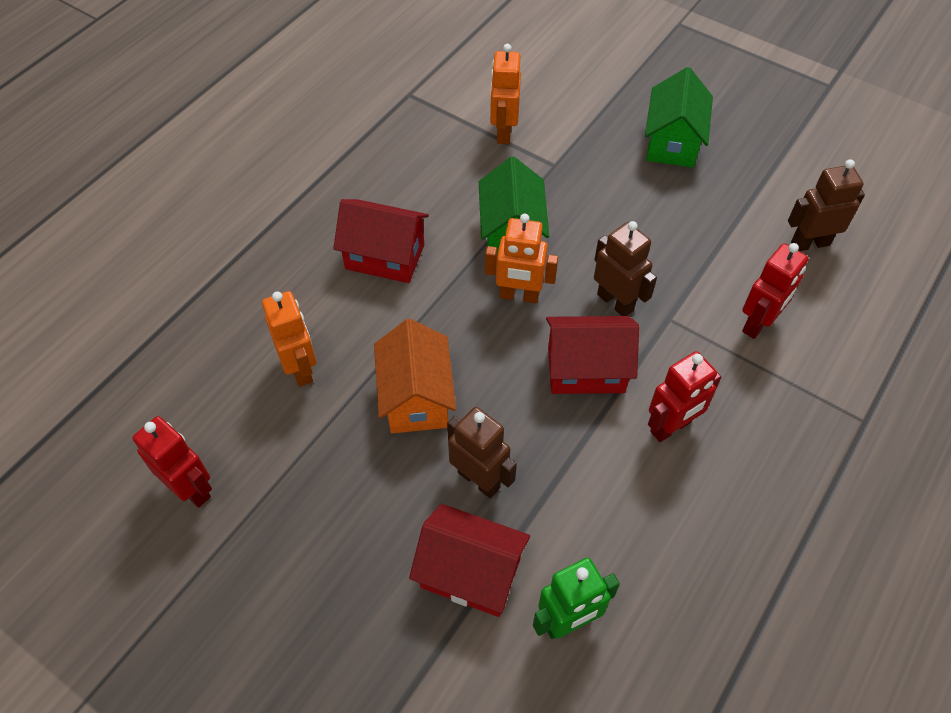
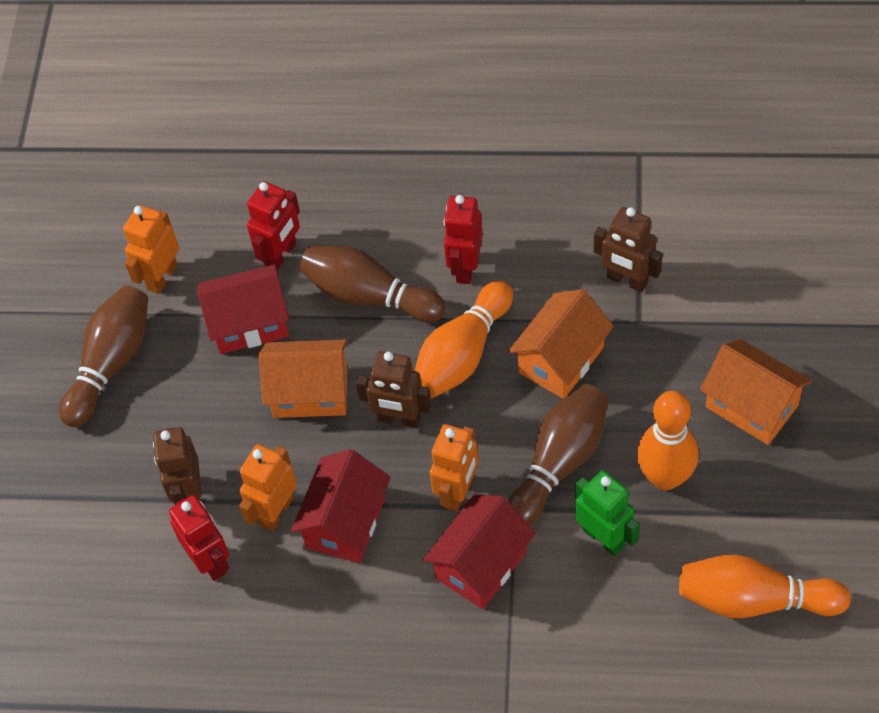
brown bowling pin: 0 -> 3
green house: 2 -> 0
orange bowling pin: 0 -> 3
orange house: 1 -> 3

